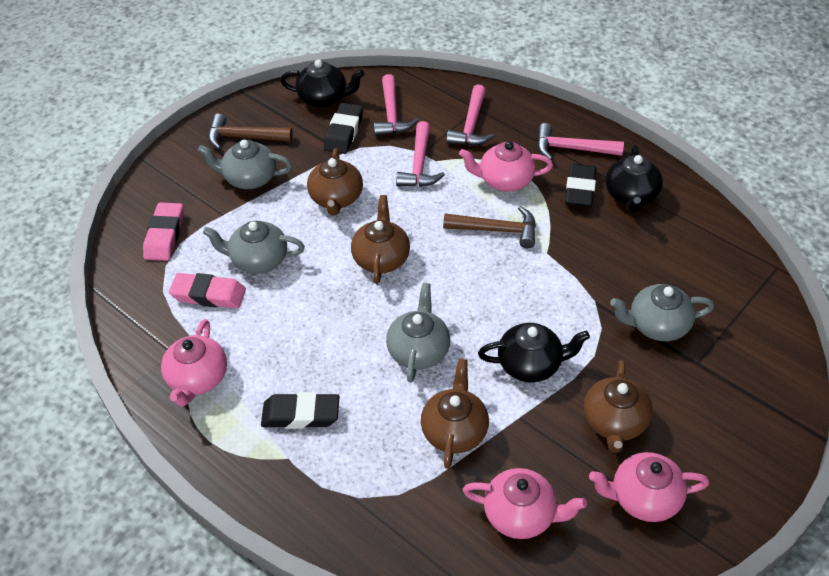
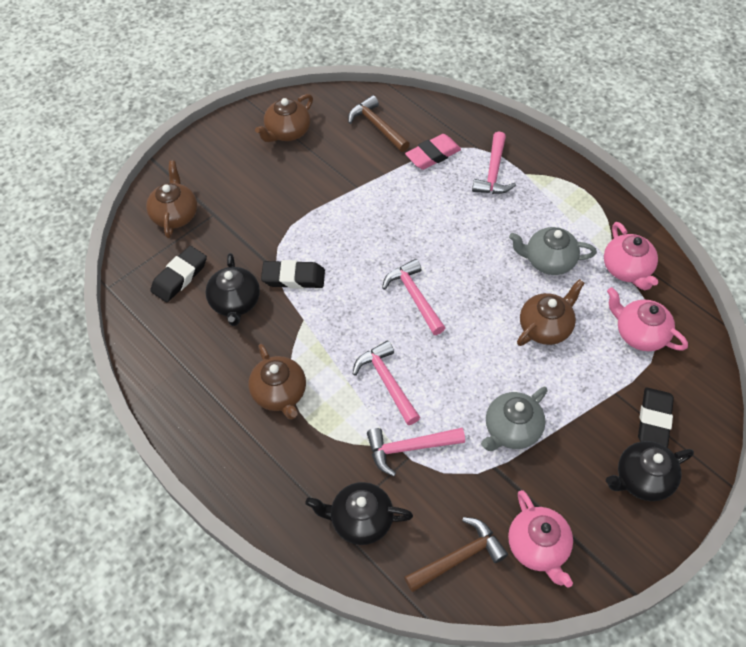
grey teapot: 4 -> 2
pink eraser: 2 -> 1
pink teapot: 4 -> 3

